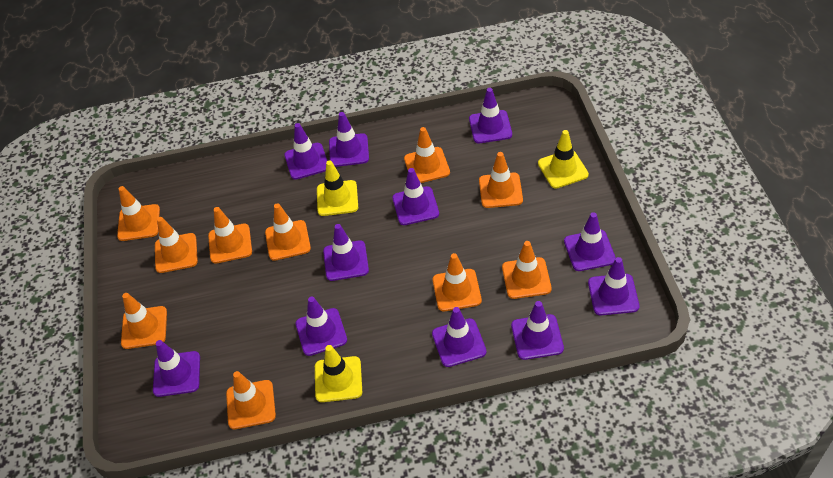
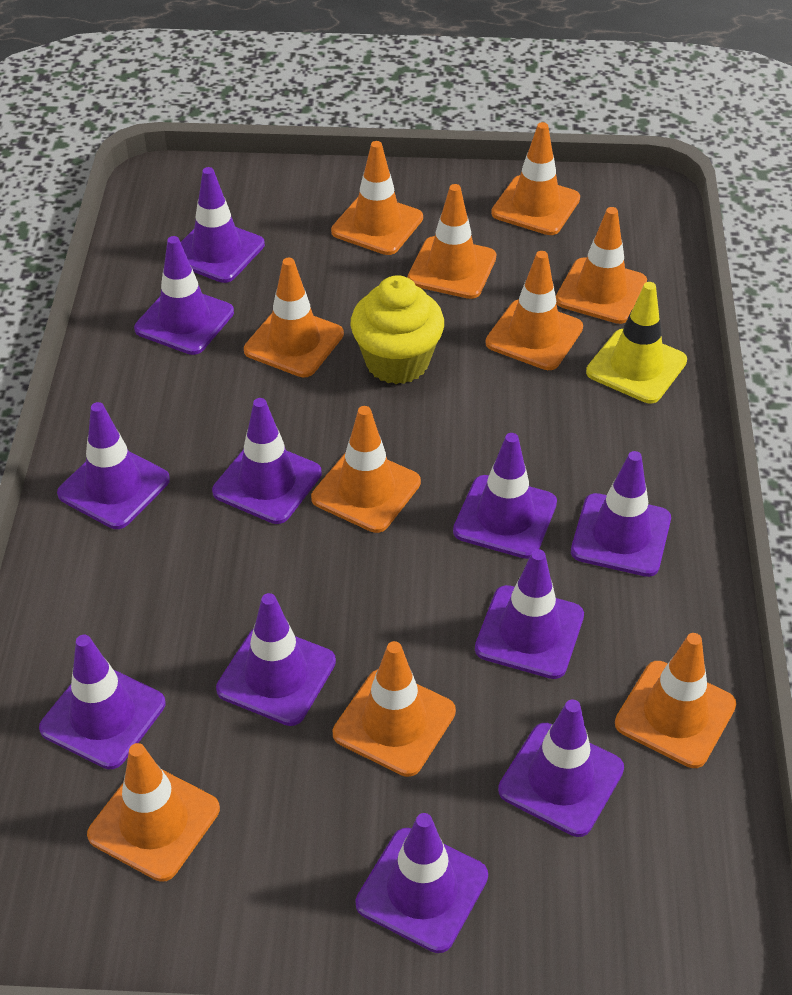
yellow cupcake: 0 -> 1
yellow traffic cone: 3 -> 1

